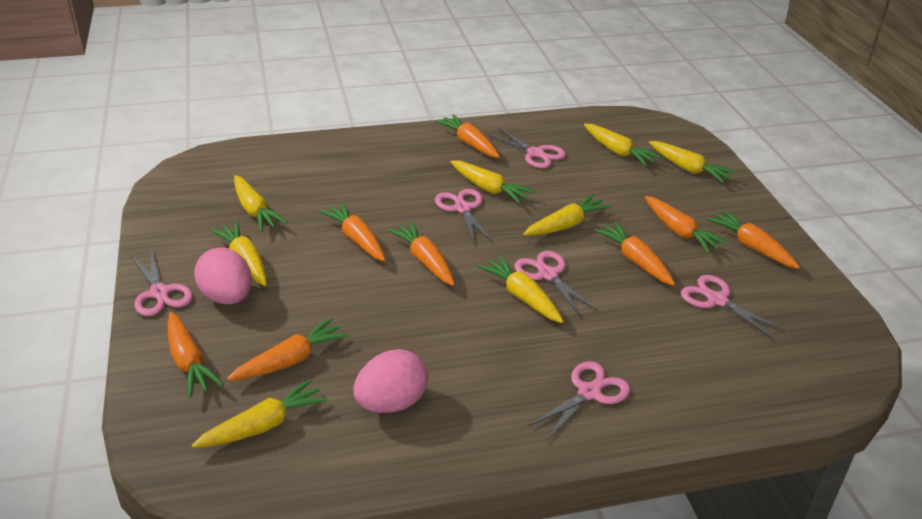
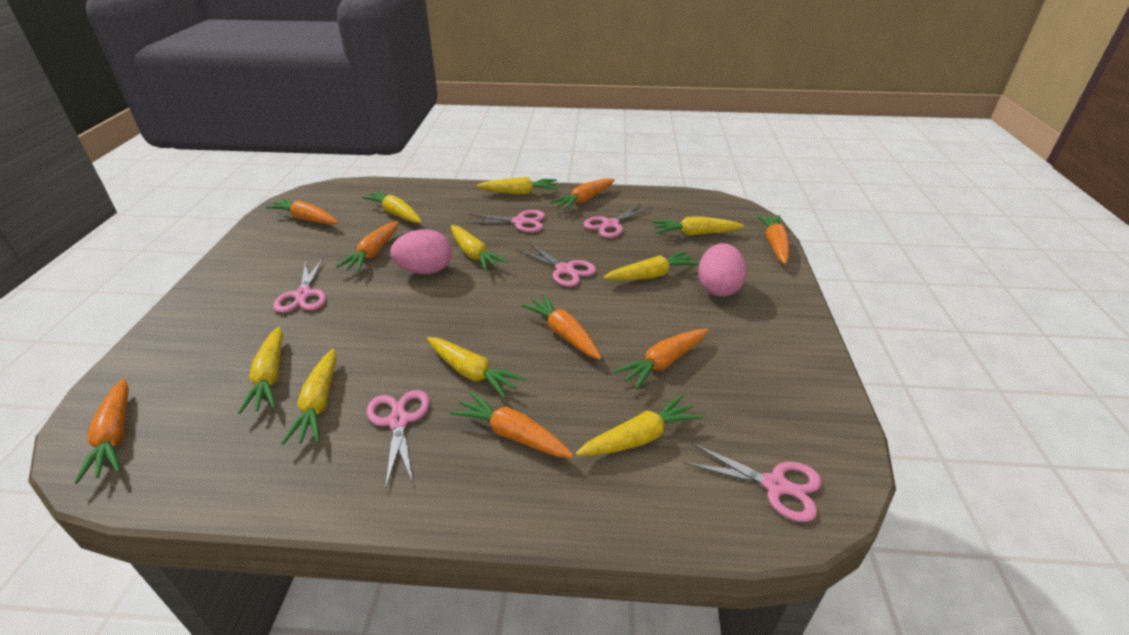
yellow carrot: 8 -> 9

